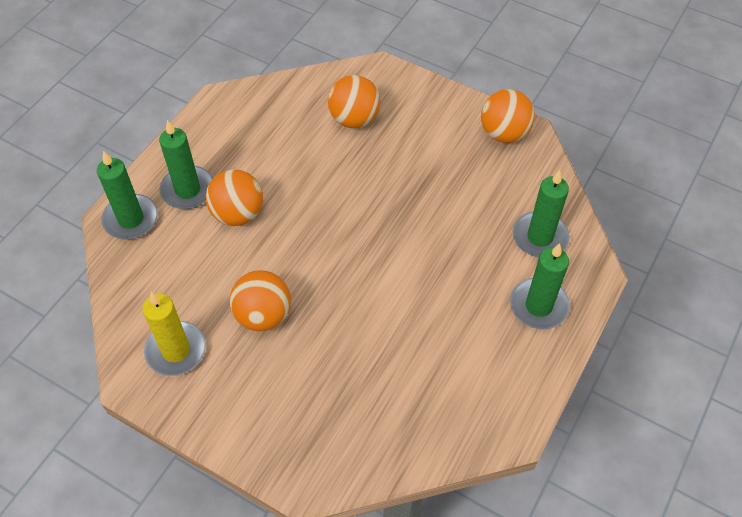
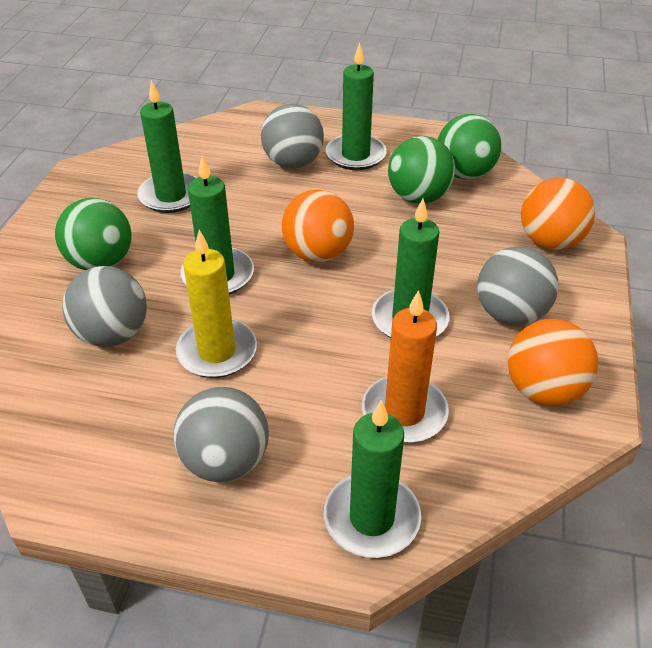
green ball: 0 -> 3
green candle: 4 -> 5
grey ball: 0 -> 4
orange ball: 4 -> 3
orange candle: 0 -> 1

